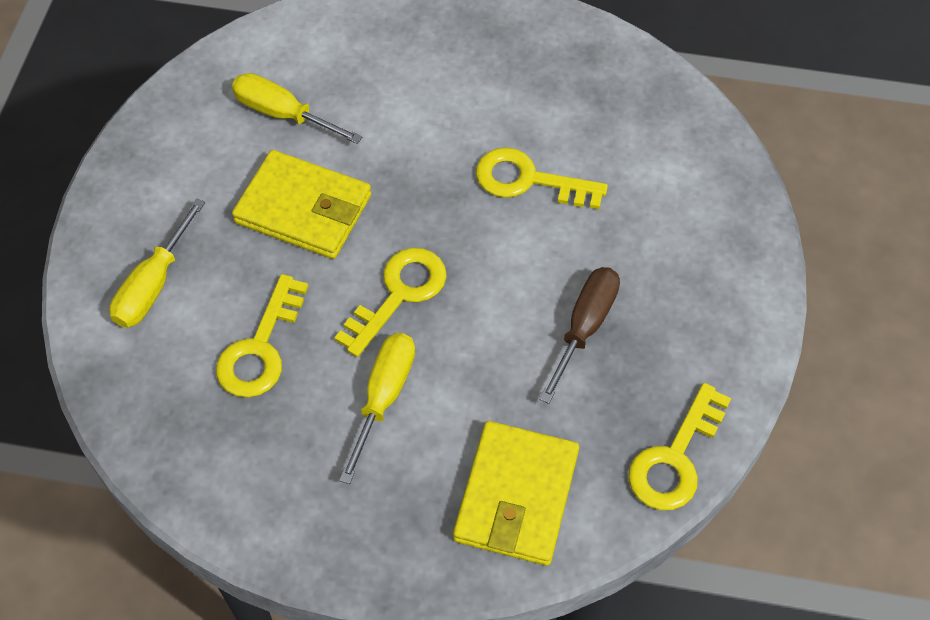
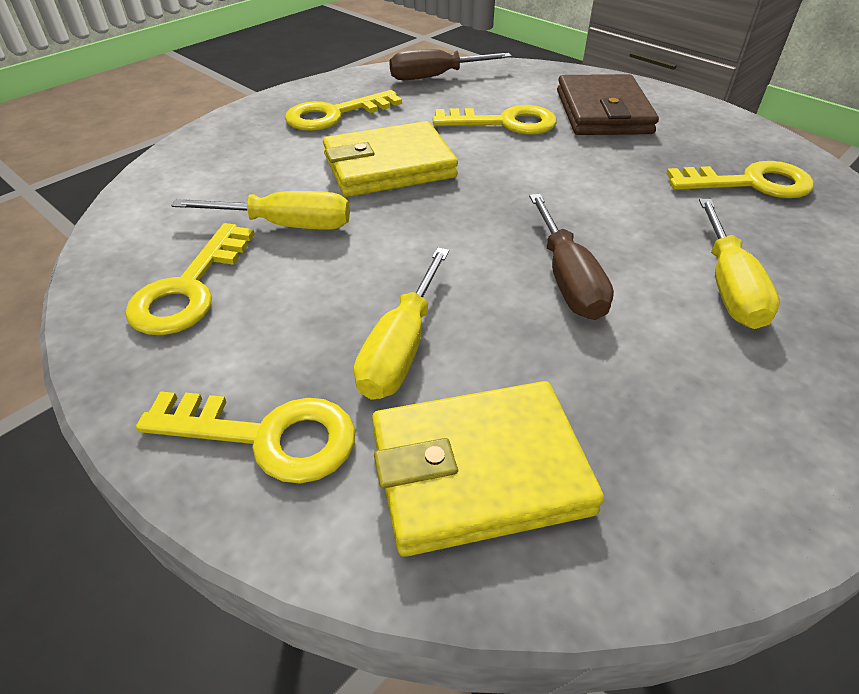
brown screwdriver: 1 -> 2
brown wallet: 0 -> 1
yellow key: 4 -> 5

